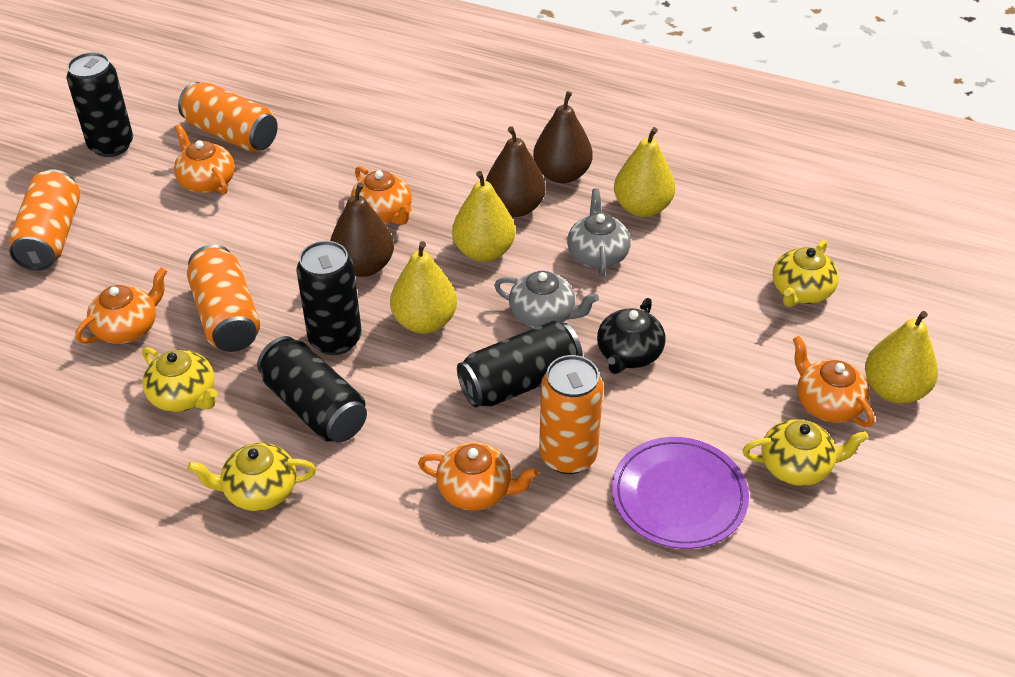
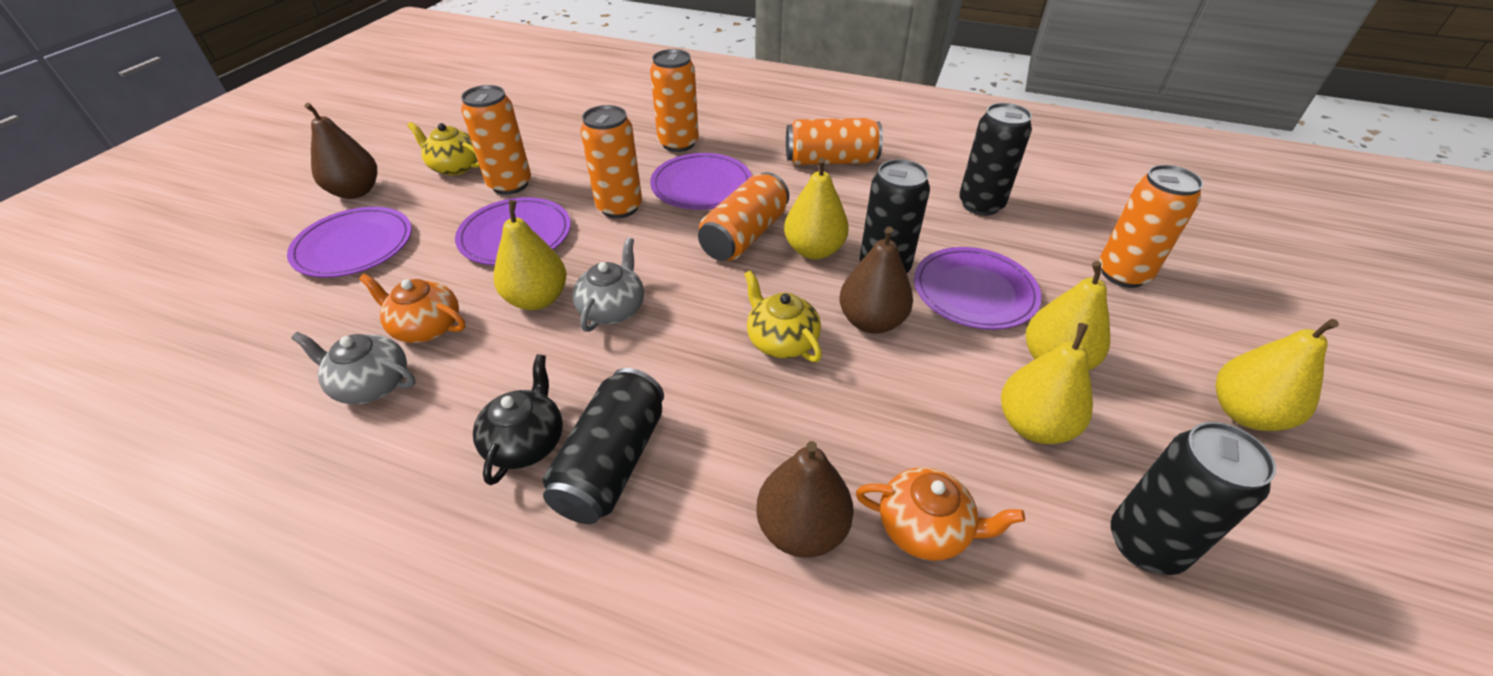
orange can: 4 -> 6
orange teapot: 5 -> 2
purple plate: 1 -> 4
yellow pear: 4 -> 5
yellow teapot: 4 -> 2

